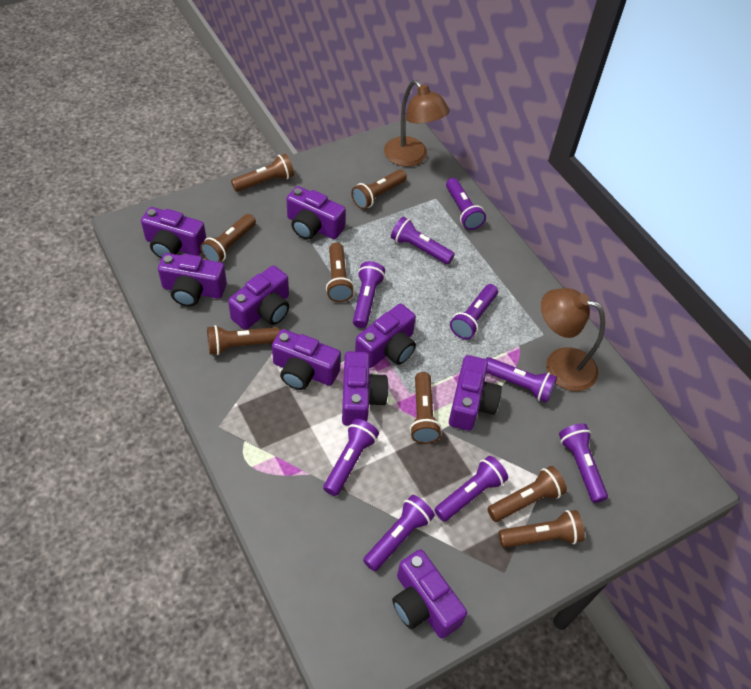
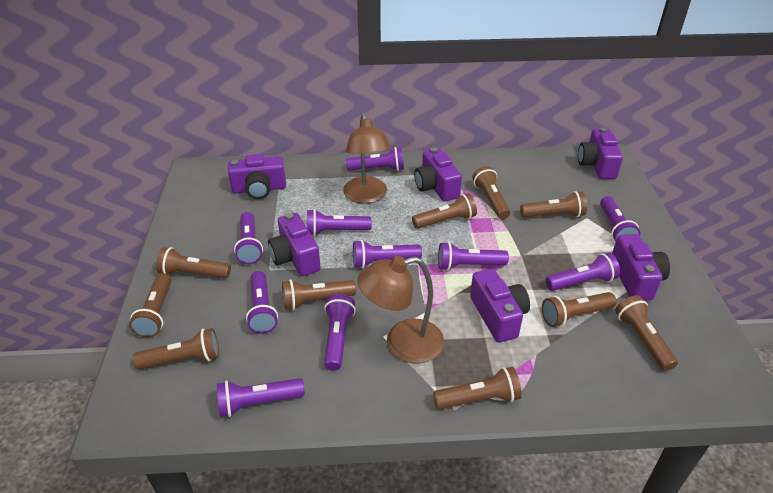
brown flashlight: 8 -> 10
purple camera: 9 -> 6
purple flashlight: 9 -> 10

